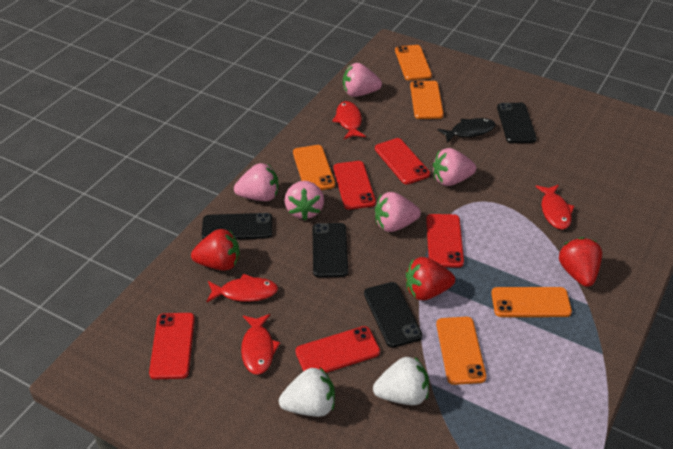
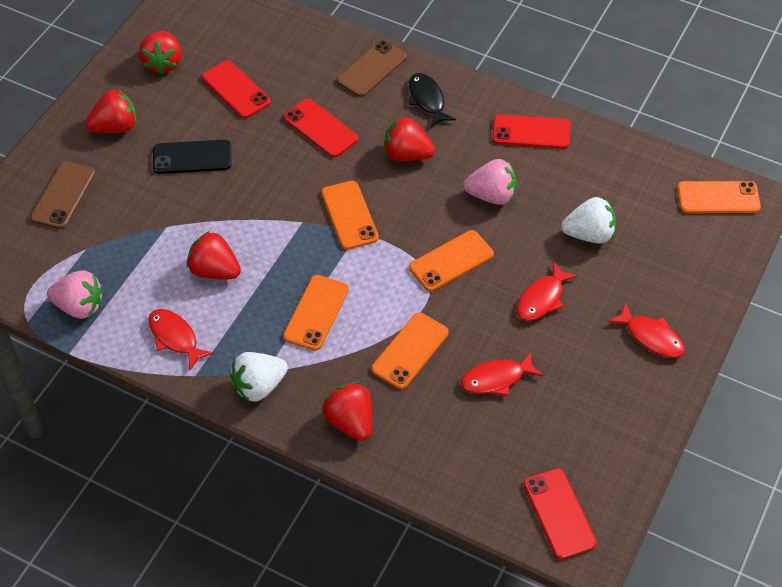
black phone: 4 -> 1
brown phone: 0 -> 2
pink strawberry: 5 -> 2
red phone: 5 -> 4
red strawberry: 3 -> 5

